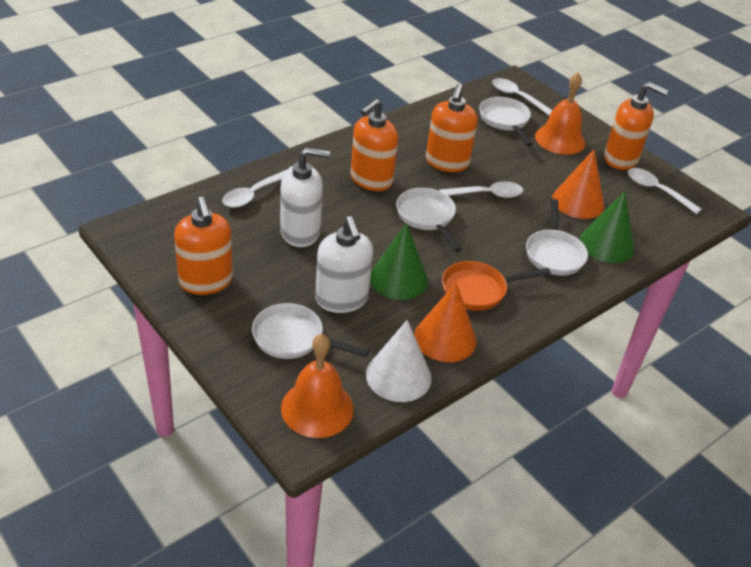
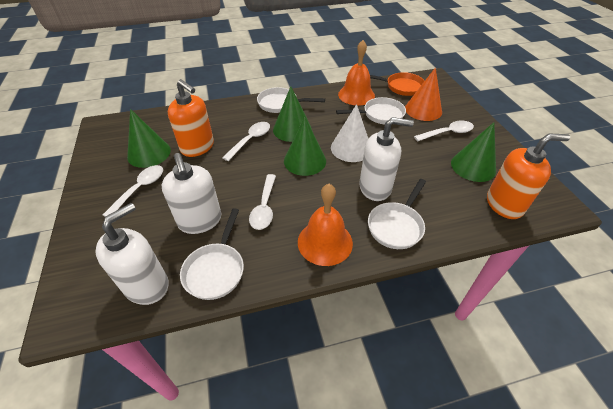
green cone: 2 -> 4
orange cone: 2 -> 1
orange soap dispenser: 4 -> 2
white soap dispenser: 2 -> 3

